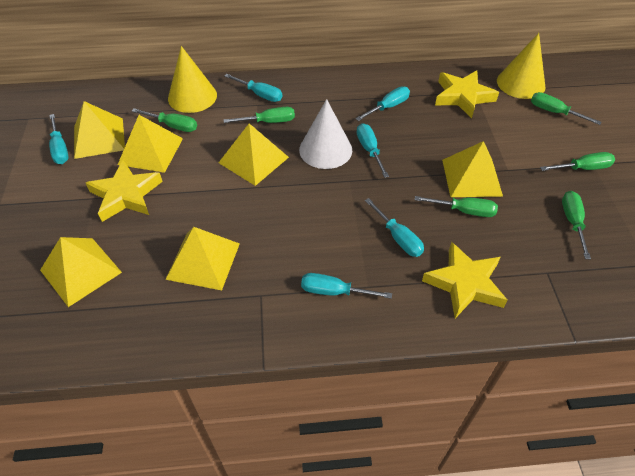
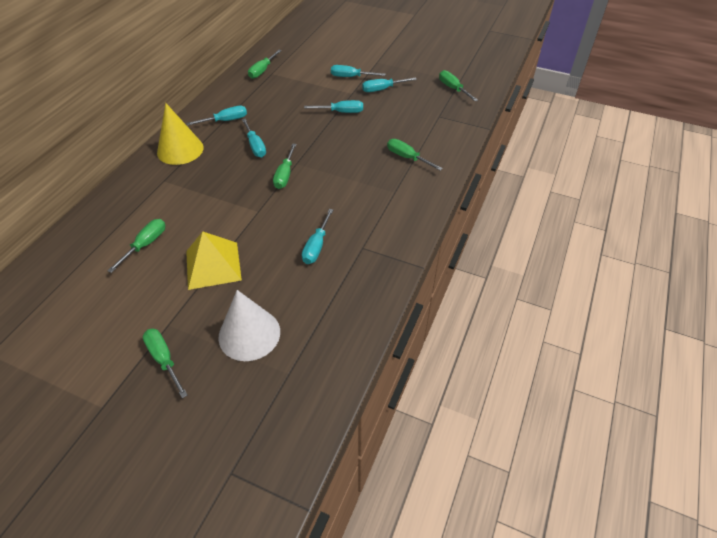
yellow cone: 2 -> 1
yellow pyramid: 6 -> 1
yellow star: 3 -> 0

